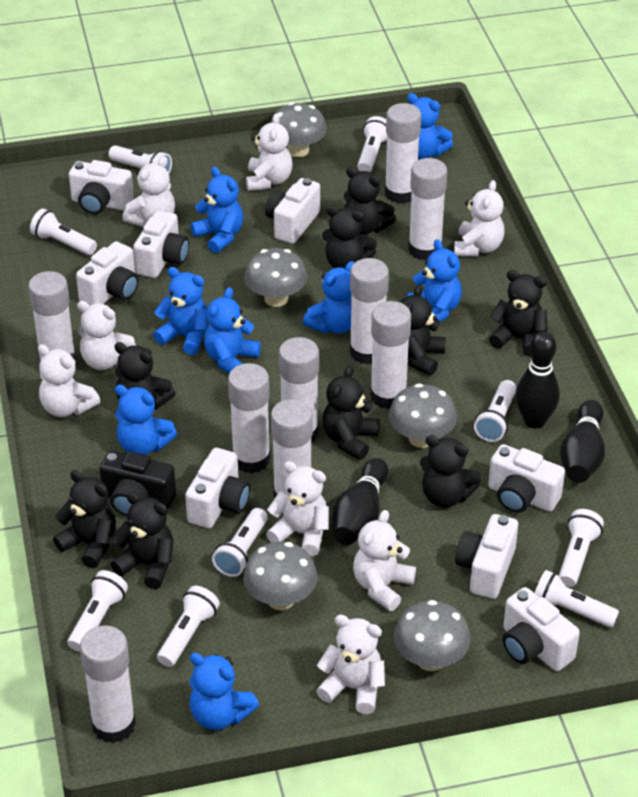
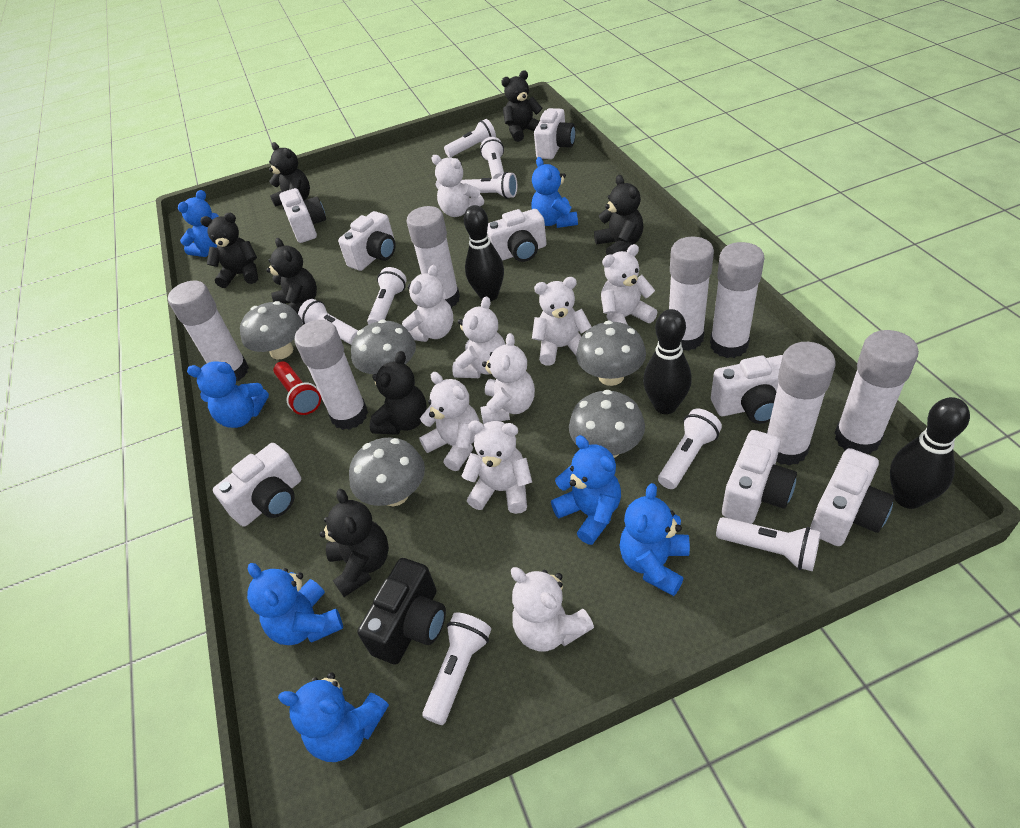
black teddy bear: 9 -> 7
blue teddy bear: 8 -> 7
red flashlight: 0 -> 1
white flashlight: 9 -> 8
white glue stick: 9 -> 7
white teddy bear: 8 -> 9

